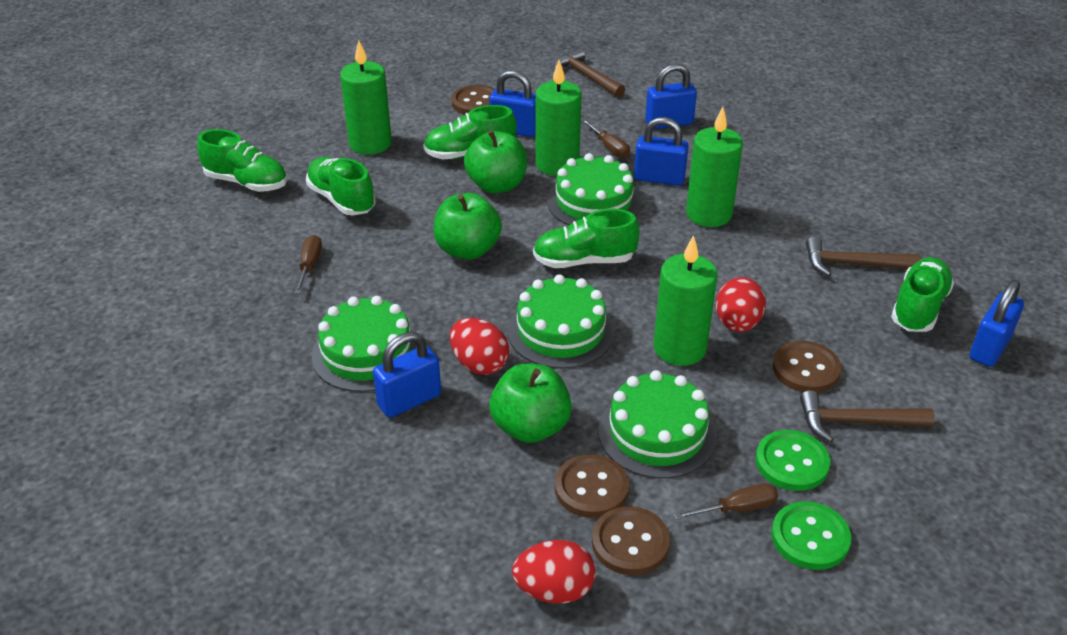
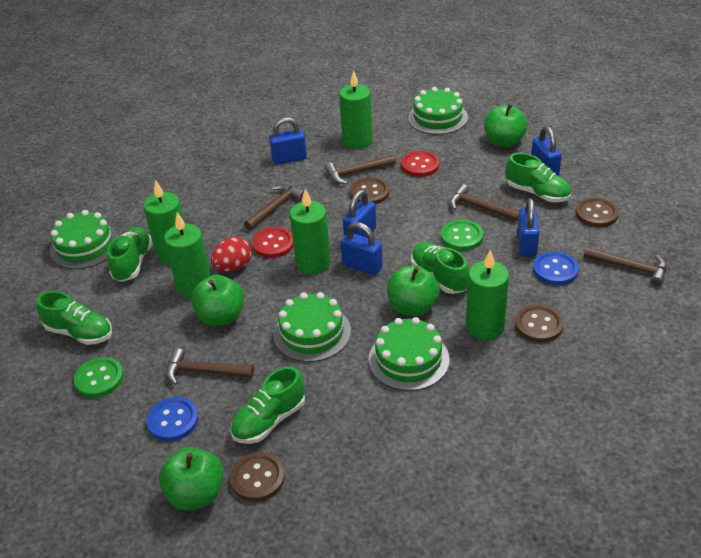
blue button: 0 -> 2
brown hammer: 3 -> 5
brown screwdriver: 3 -> 0
green apple: 3 -> 4
green candle: 4 -> 5
red button: 0 -> 2
red egg: 3 -> 1

